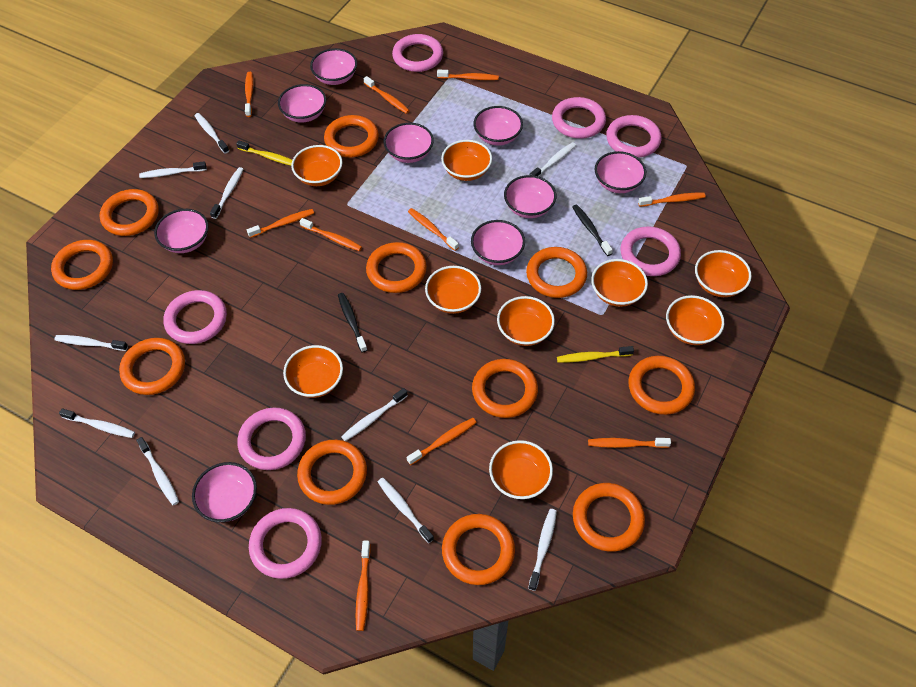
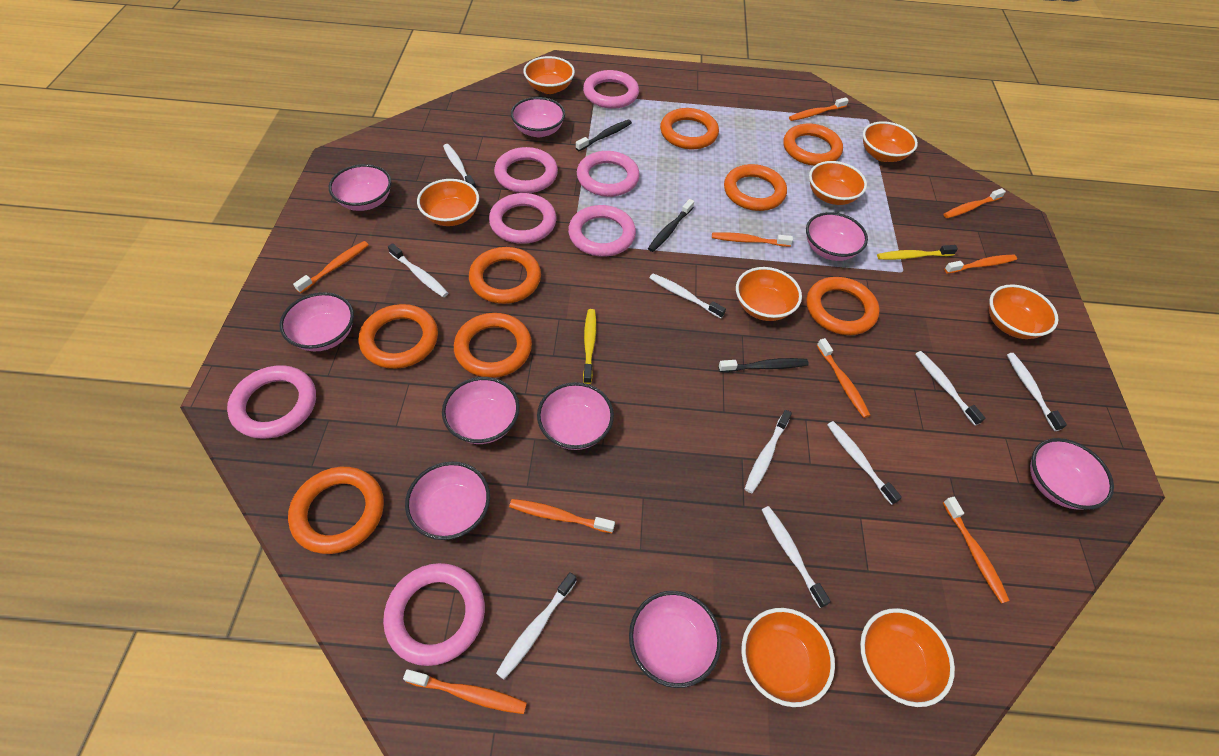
black toothbrush: 2 -> 3
orange bowl: 9 -> 8
orange ring: 11 -> 8
orange toothbrush: 10 -> 9
white toothbrush: 10 -> 9

